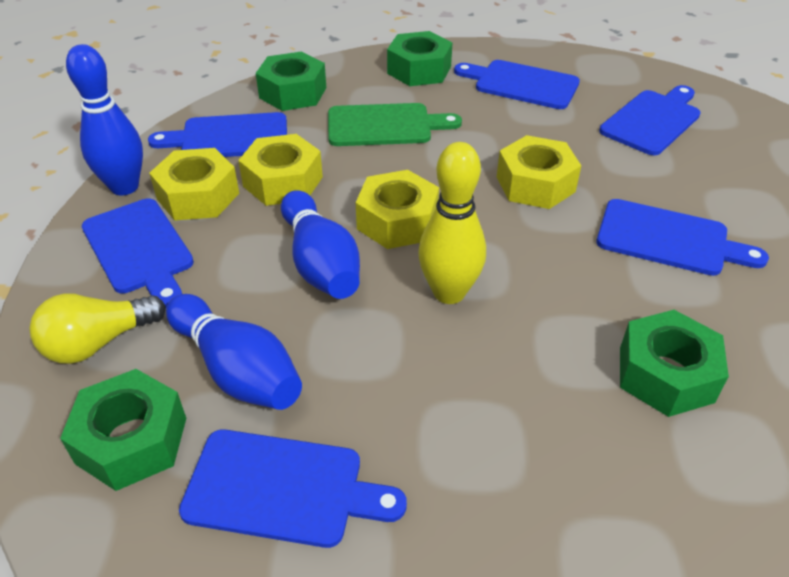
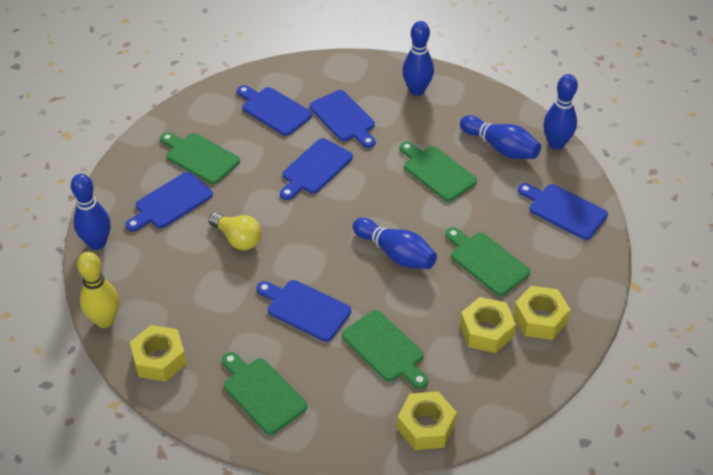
blue bowling pin: 3 -> 5
green cutting board: 1 -> 5
green nut: 4 -> 0

